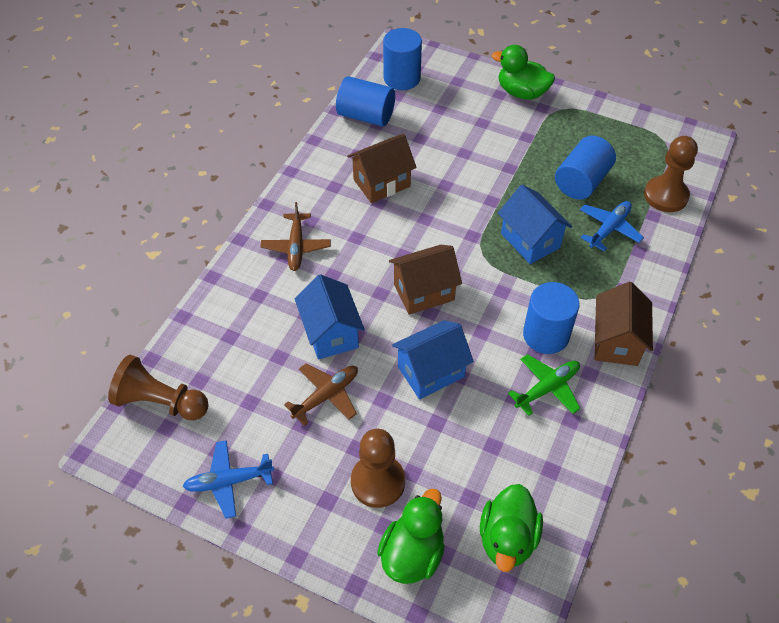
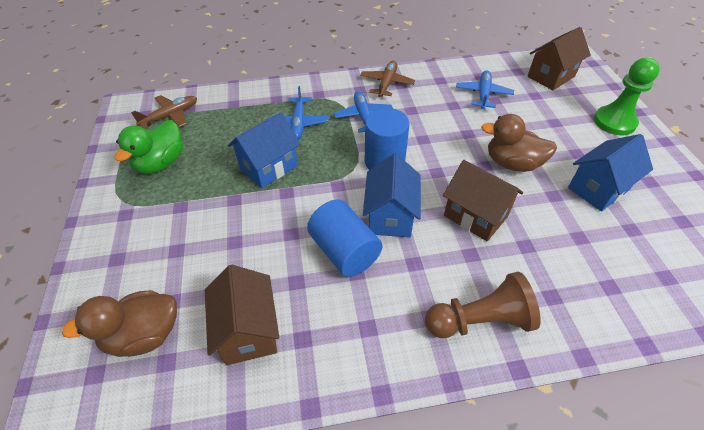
blue cylinder: 4 -> 2
blue plane: 2 -> 3
brown duck: 0 -> 2
brown pawn: 3 -> 1
green duck: 3 -> 1
green pawn: 0 -> 1
green plane: 1 -> 0

